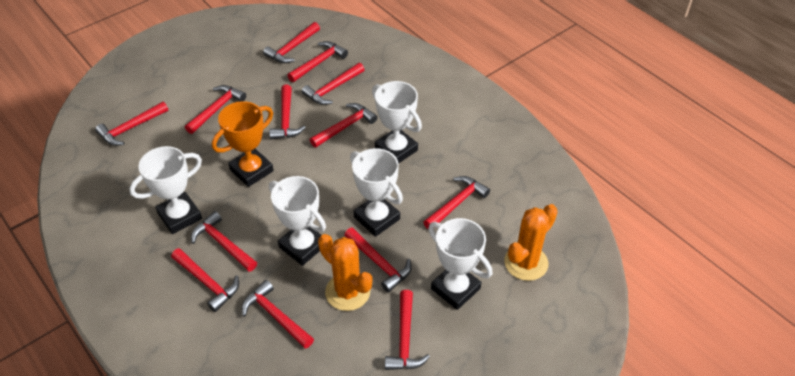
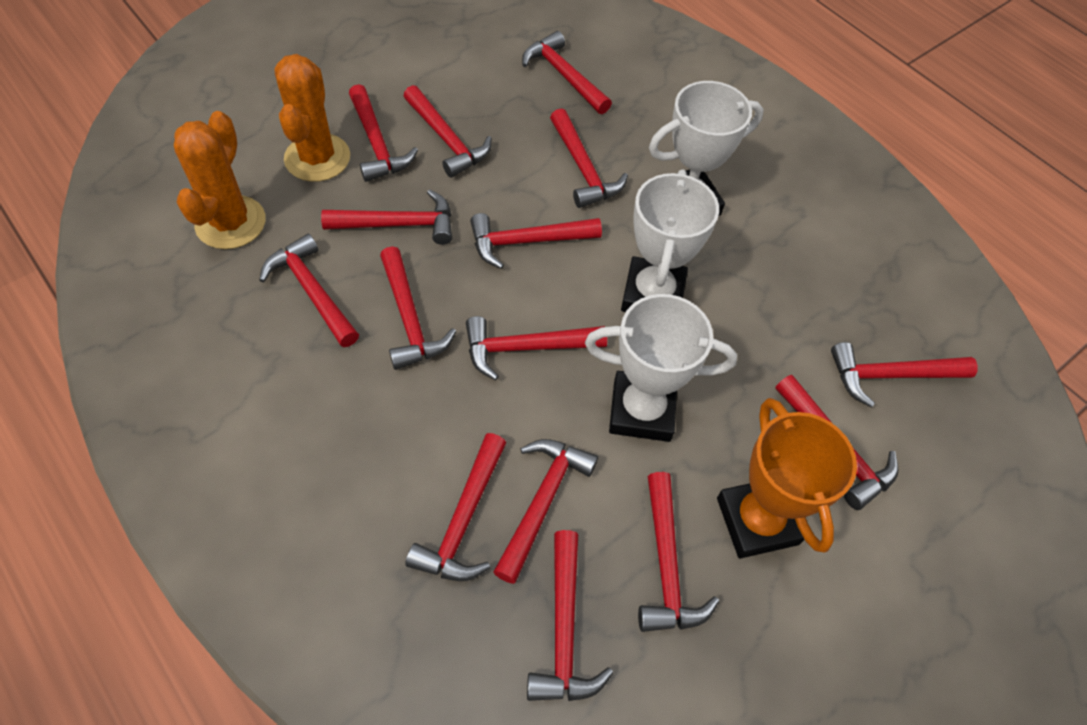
red hammer: 13 -> 15
white trophy: 5 -> 3

